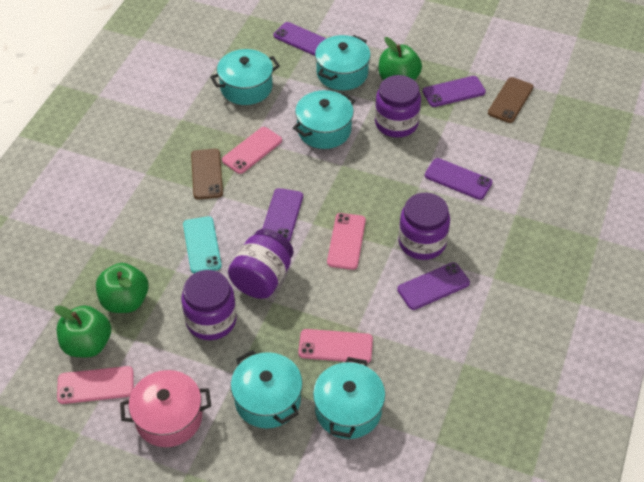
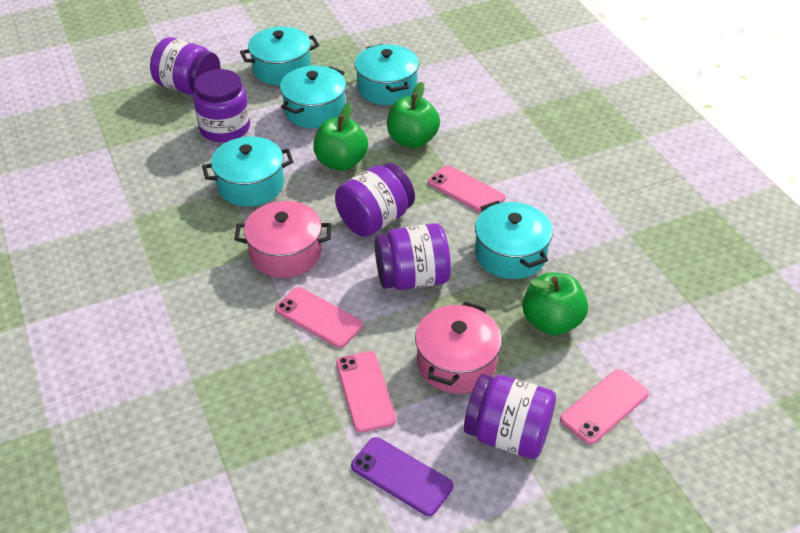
brown phone: 2 -> 0
pink pot: 1 -> 2
purple jar: 4 -> 5
purple phone: 5 -> 1
turquoise phone: 1 -> 0

